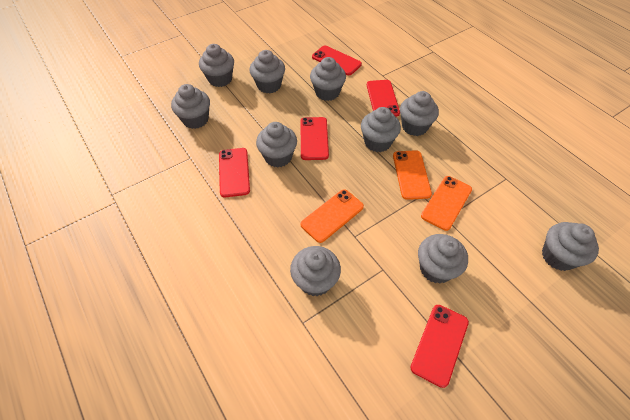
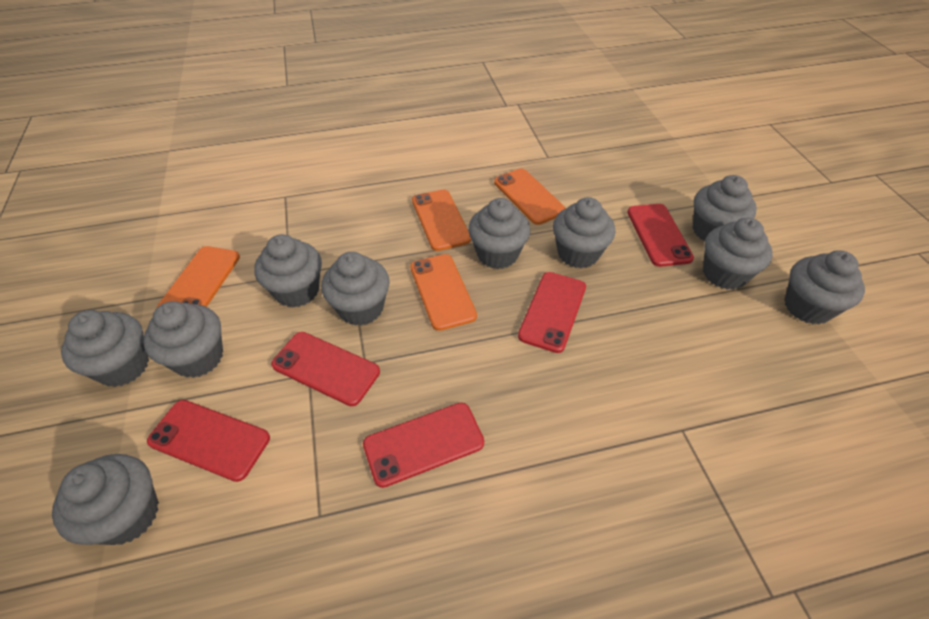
orange phone: 3 -> 4

